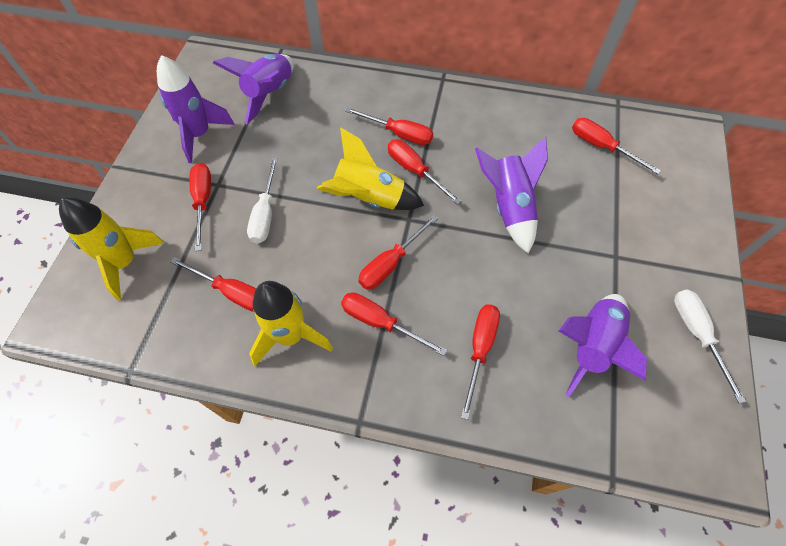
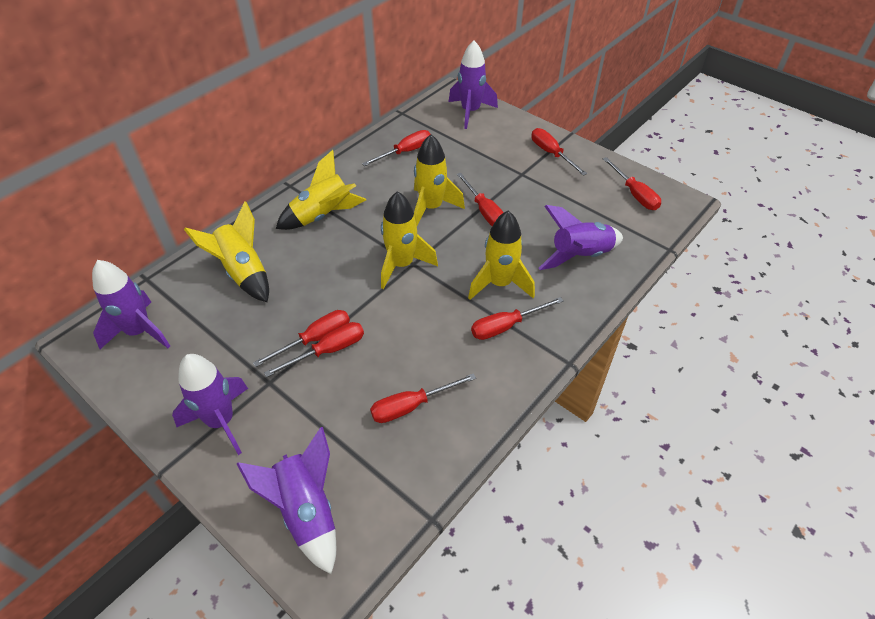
purple rocket: 4 -> 5
white screwdriver: 2 -> 0
yellow rocket: 3 -> 5

